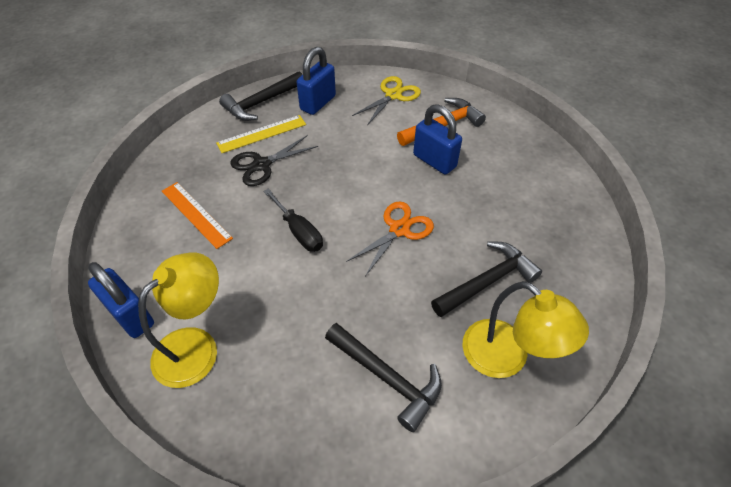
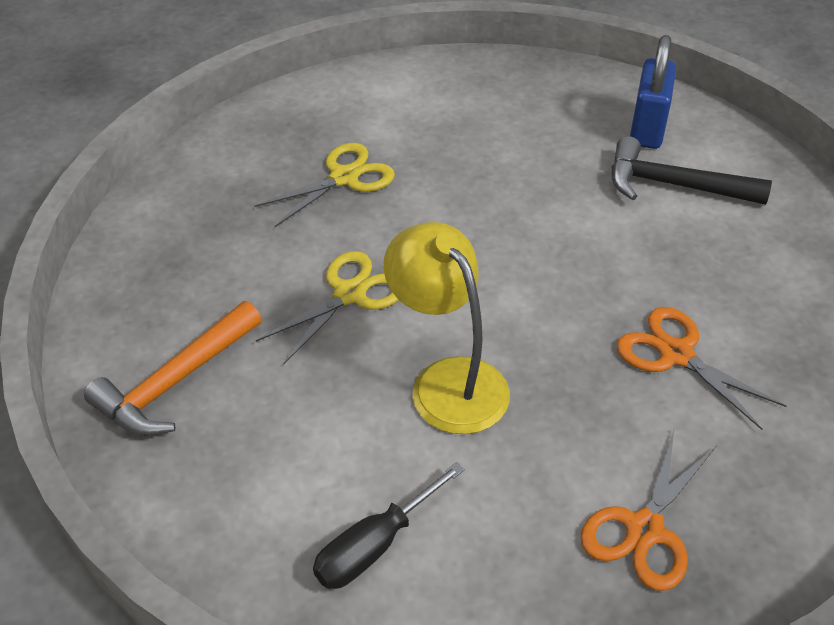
black hammer: 3 -> 1
black scissors: 1 -> 0
blue padlock: 3 -> 1
orange ruler: 1 -> 0
orange scissors: 1 -> 2
yellow lamp: 2 -> 1
yellow ruler: 1 -> 0
yellow scissors: 1 -> 2

